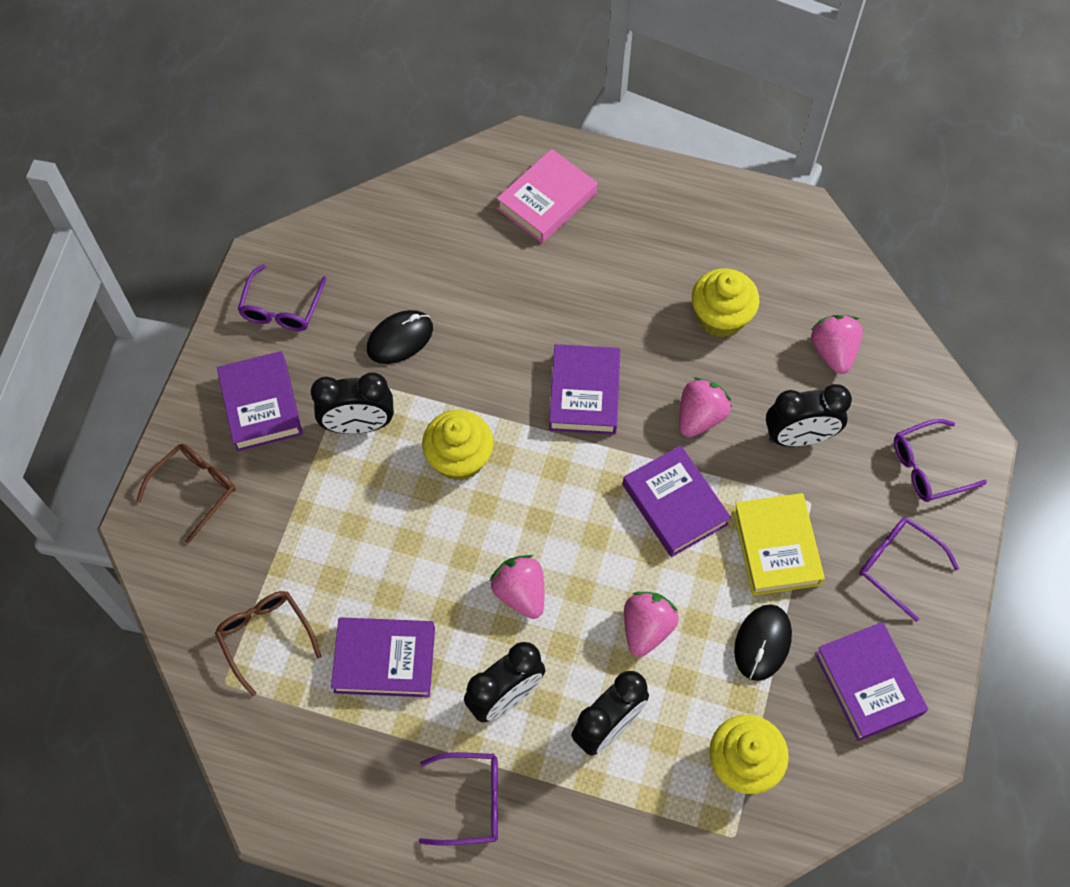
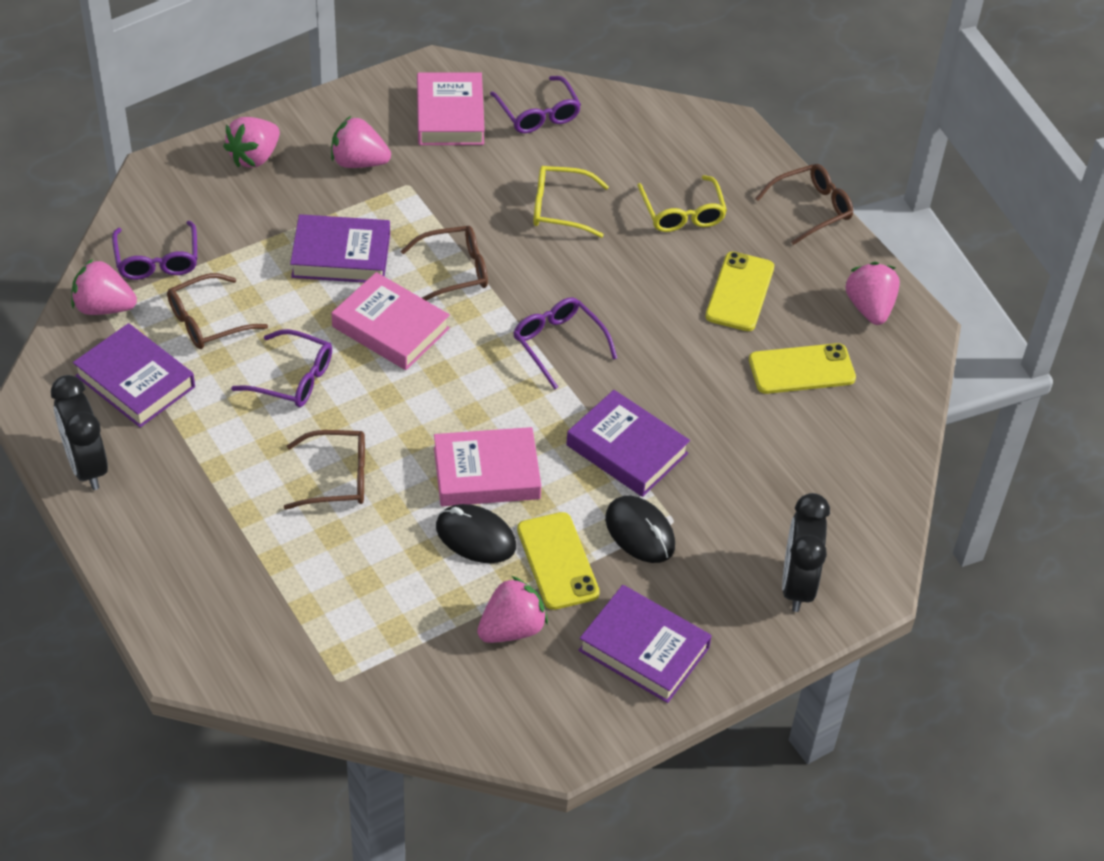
black clock: 4 -> 2
brown glasses: 2 -> 4
pink book: 1 -> 3
pink strawberry: 4 -> 5
purple book: 5 -> 4
yellow book: 1 -> 0
yellow cupcake: 3 -> 0
yellow glasses: 0 -> 2
yellow phone: 0 -> 3

